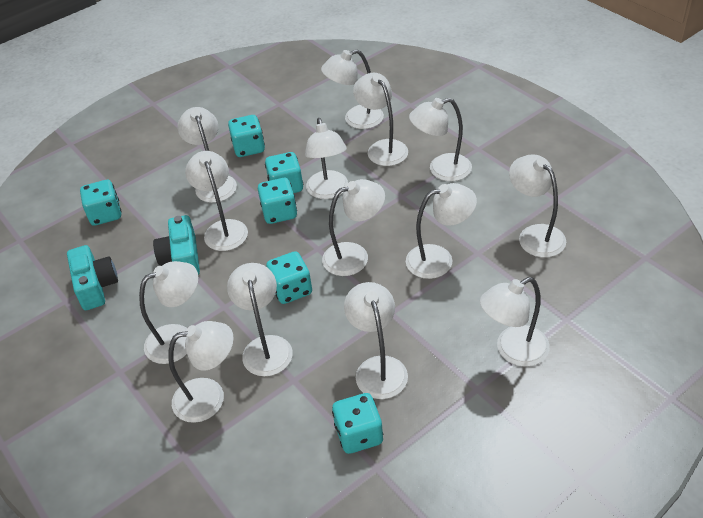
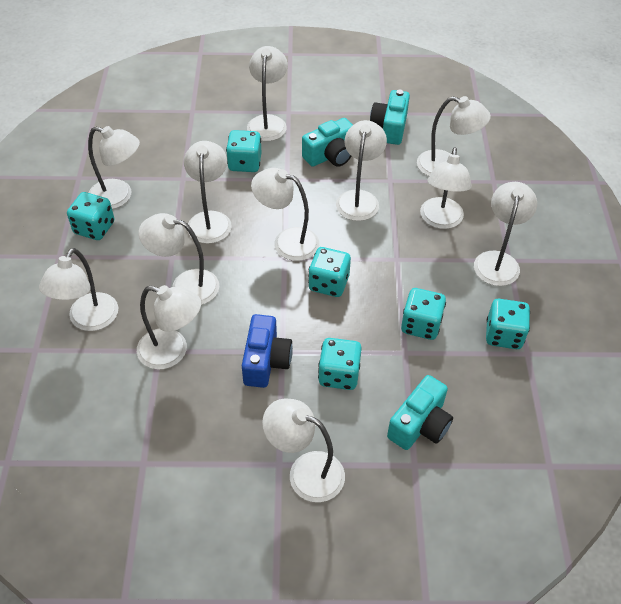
blue camera: 0 -> 1
turquoise camera: 2 -> 3
white lamp: 14 -> 12

